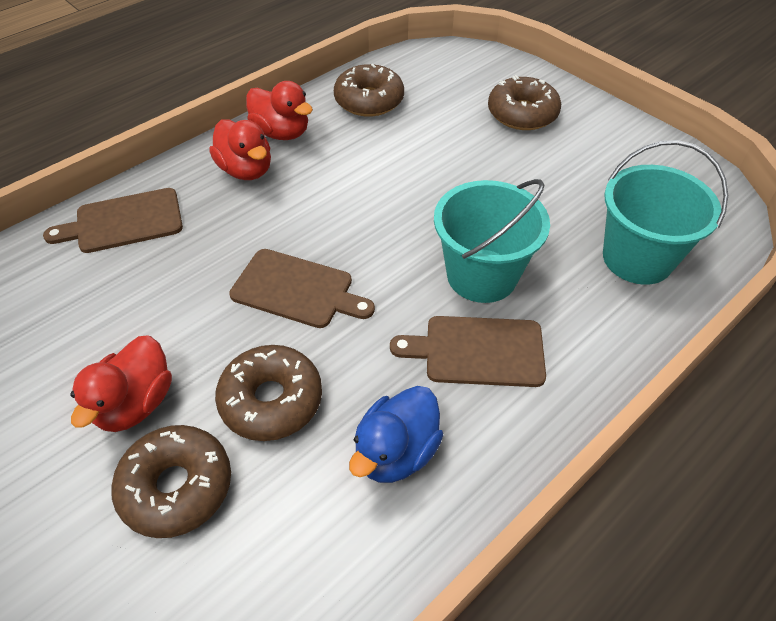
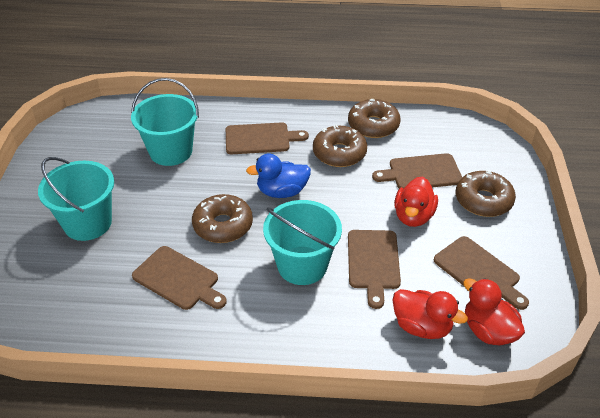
brown cutting board: 3 -> 5
turquoise bucket: 2 -> 3

